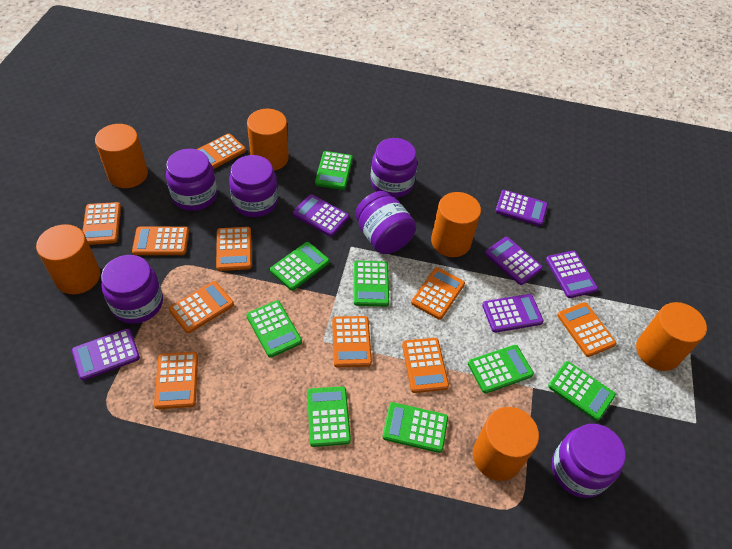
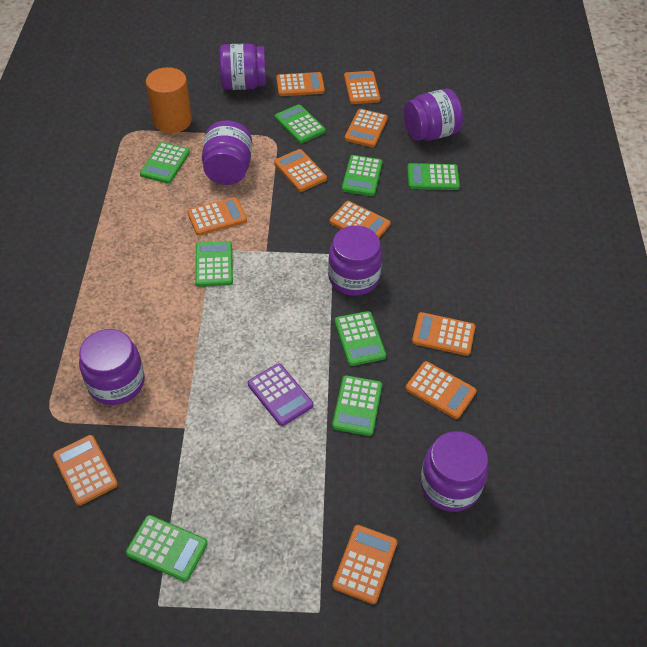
orange cylinder: 6 -> 1
purple calculator: 6 -> 1

